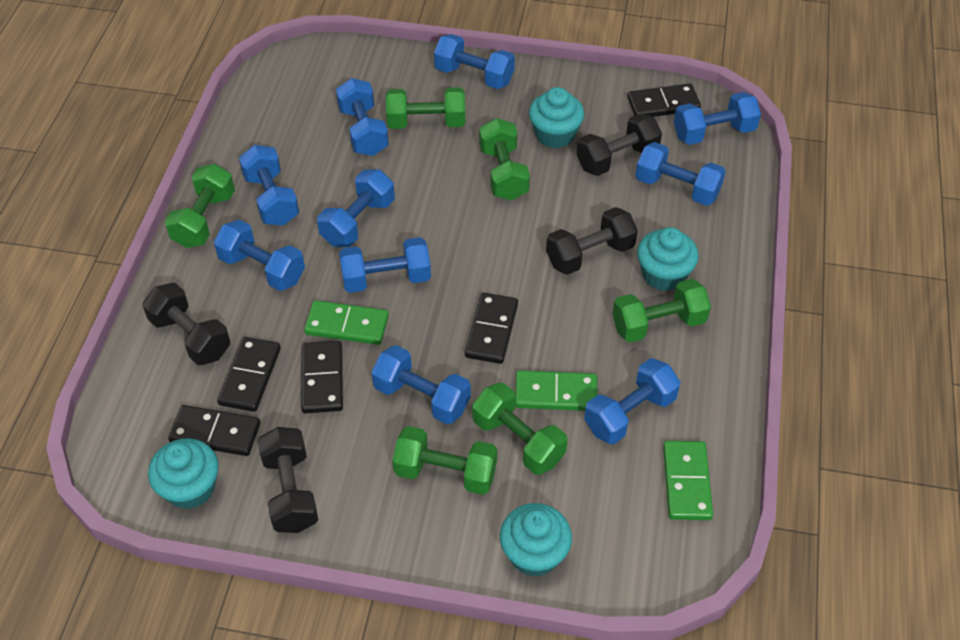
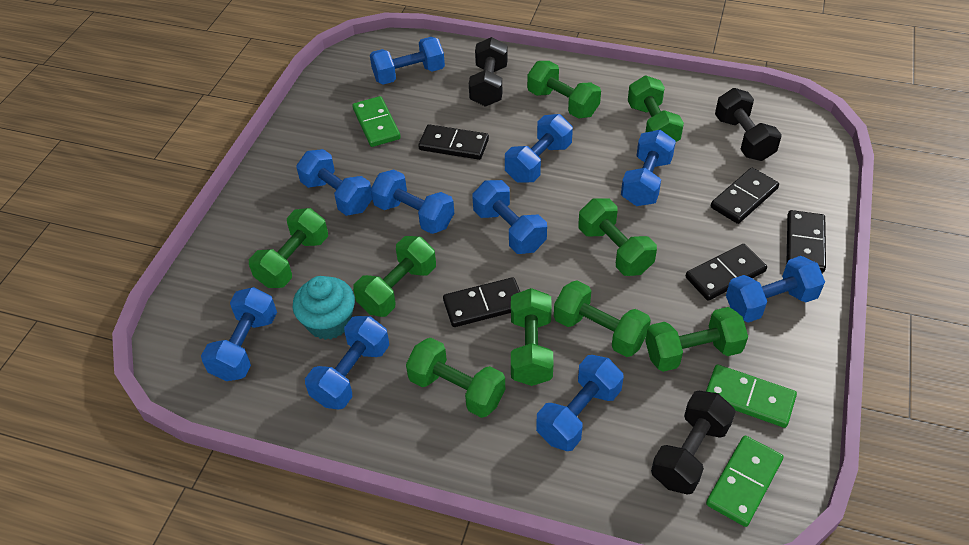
black dumbbell: 4 -> 3
green dumbbell: 6 -> 9
turquoise cupcake: 4 -> 1

